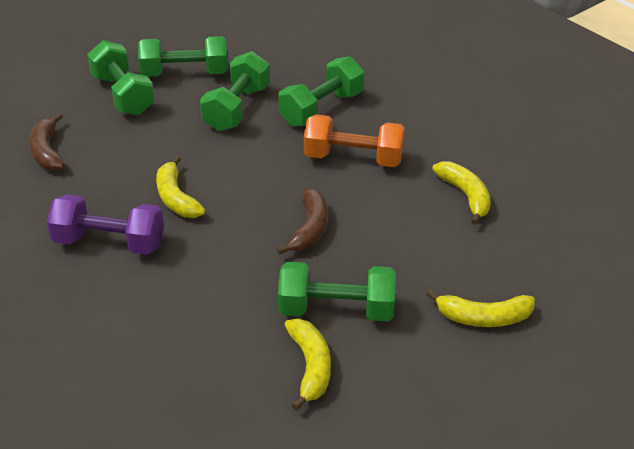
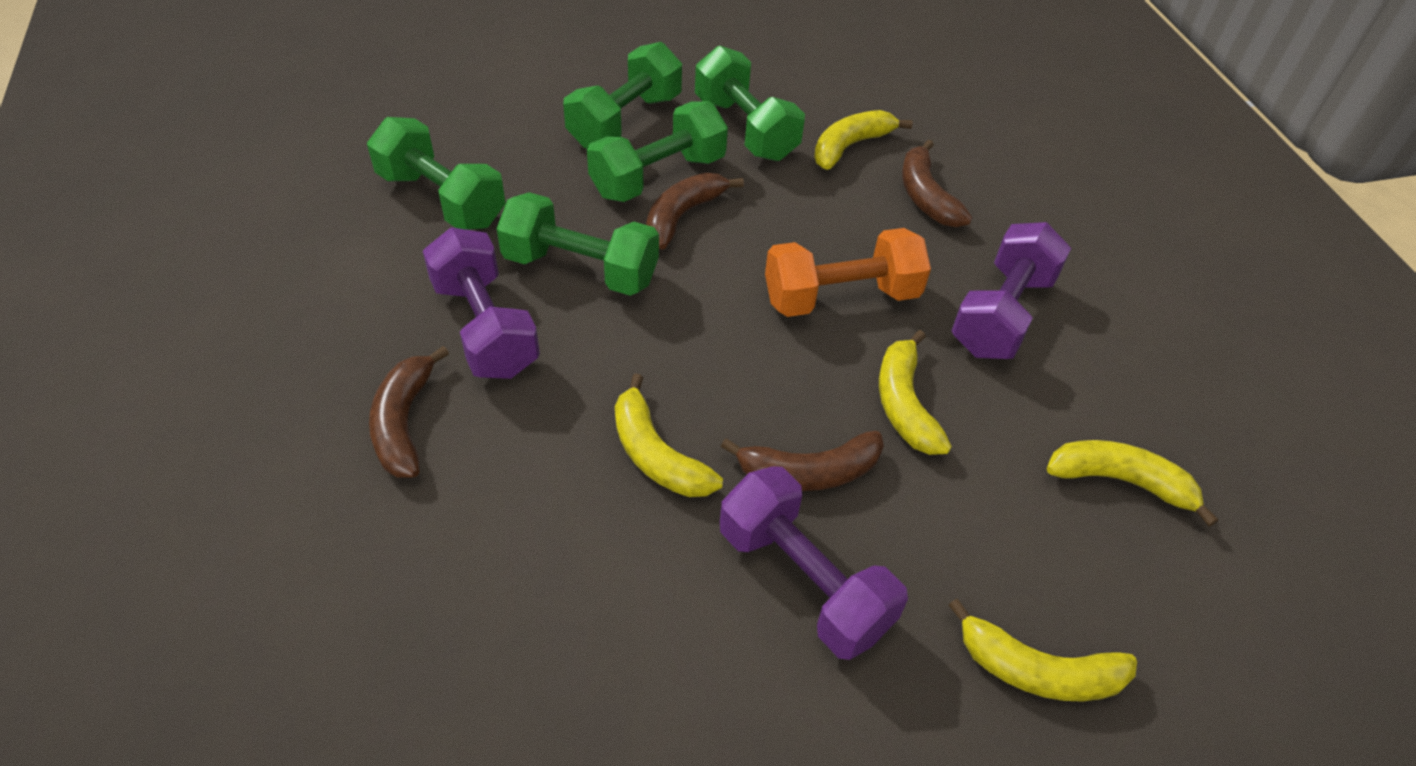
brown banana: 2 -> 4
purple dumbbell: 1 -> 3
yellow banana: 4 -> 5

